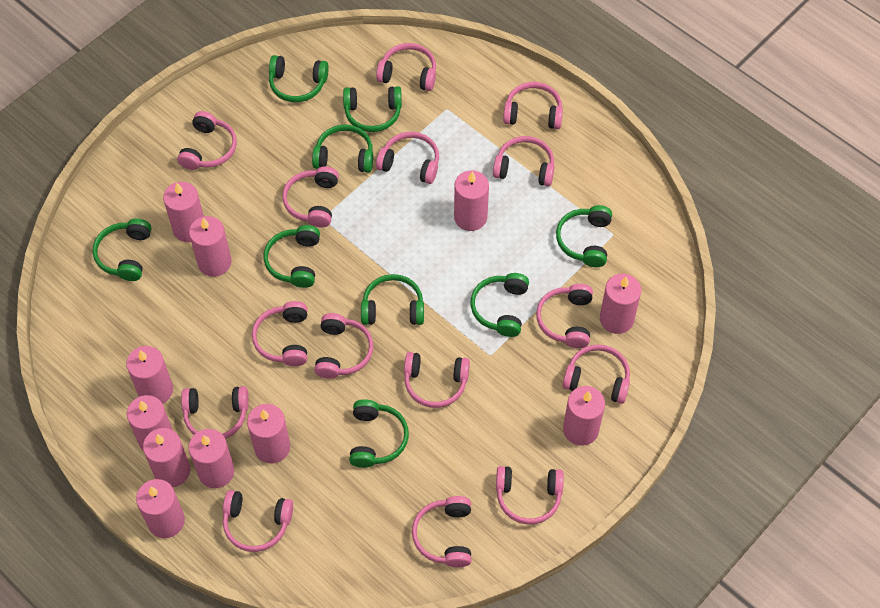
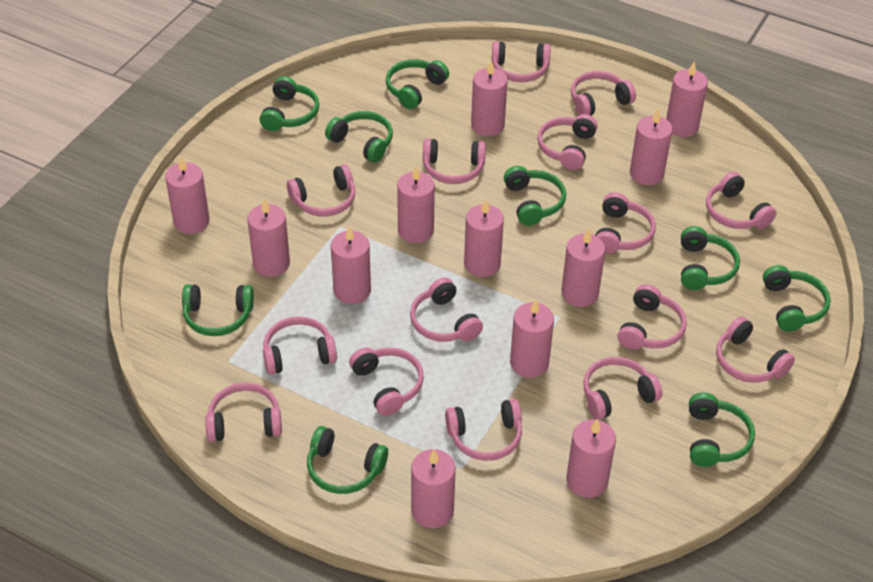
pink candle: 11 -> 12

